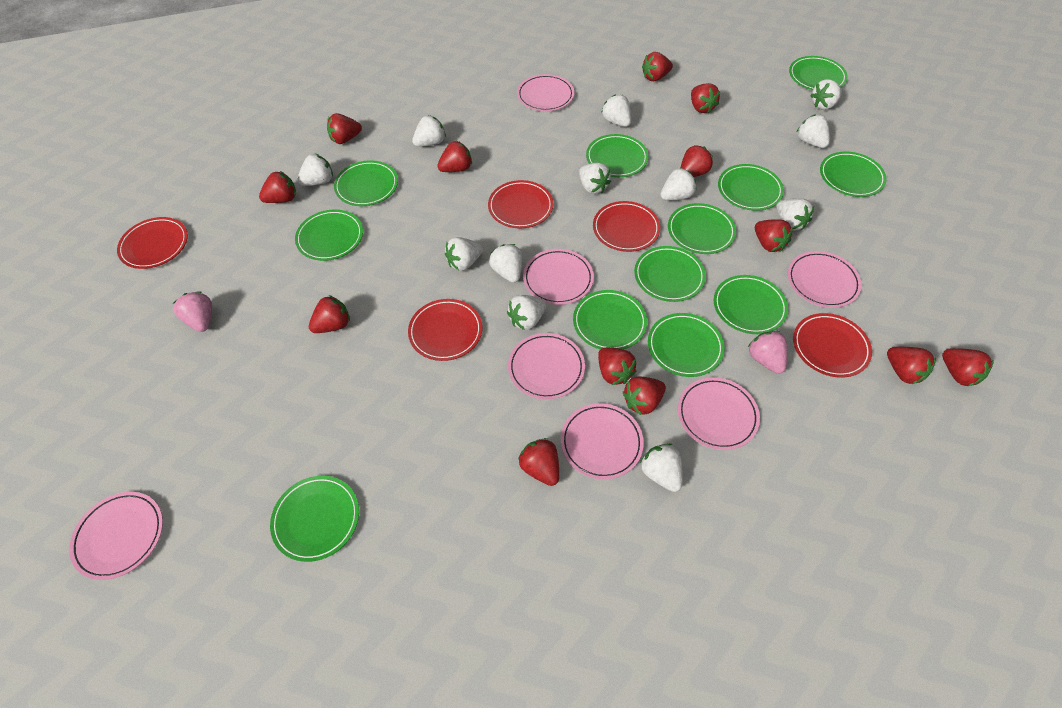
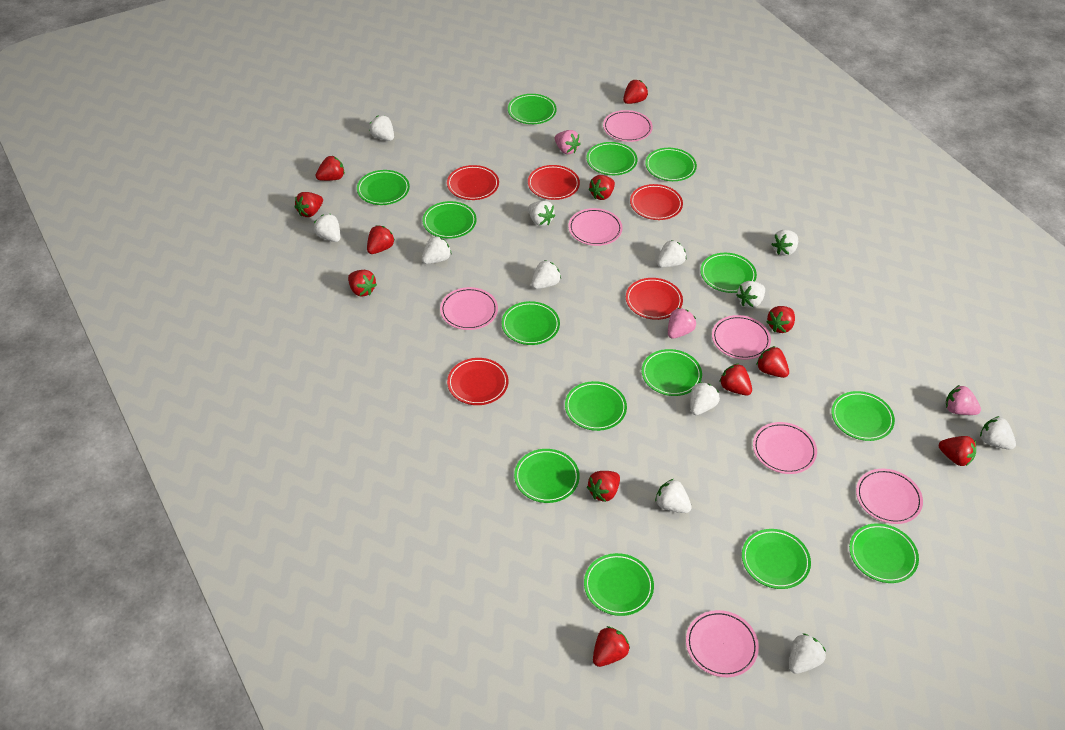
green plate: 12 -> 14
pink strawberry: 2 -> 3
red strawberry: 13 -> 12

